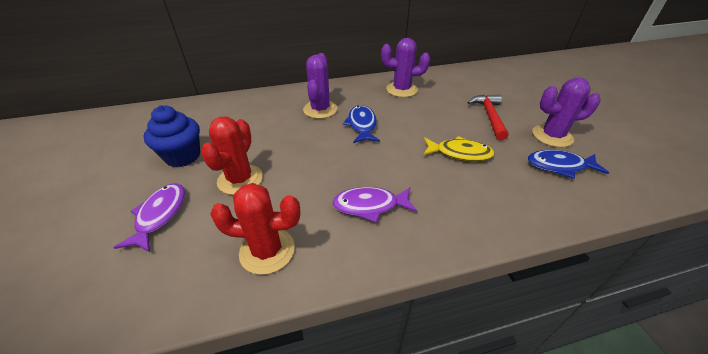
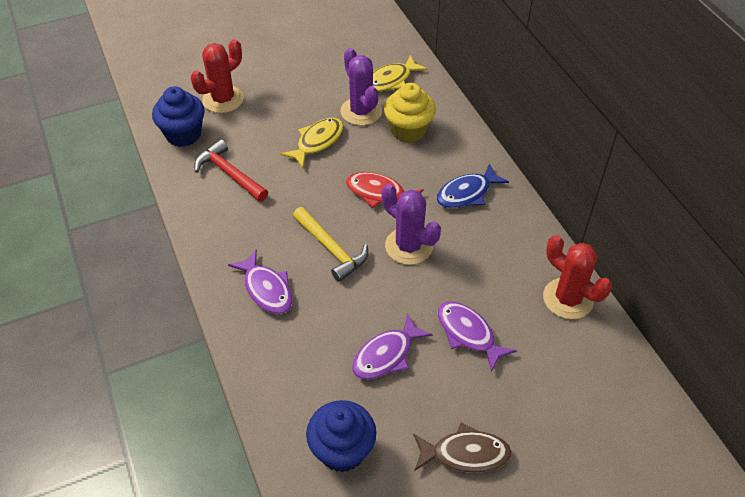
blue cupcake: 1 -> 2
blue fish: 2 -> 1
brown fish: 0 -> 1
purple cactus: 3 -> 2
purple fish: 2 -> 3
red fish: 0 -> 1
yellow cupcake: 0 -> 1
yellow fish: 1 -> 2
yellow hammer: 0 -> 1

